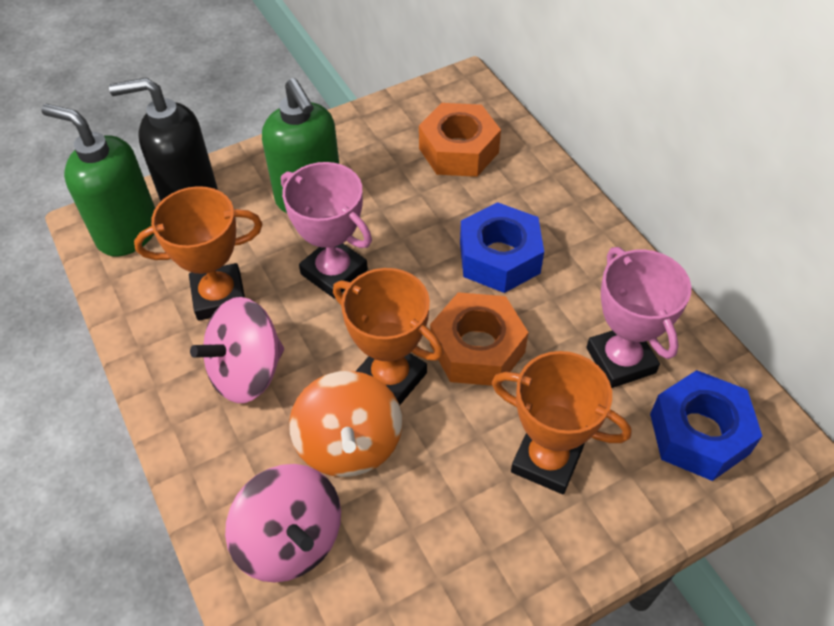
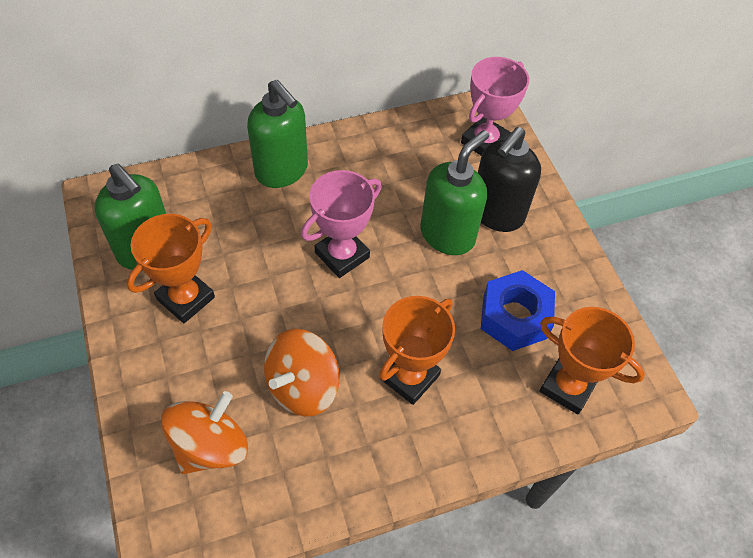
blue nut: 2 -> 1
green soap dispenser: 2 -> 3
orange nut: 2 -> 0
orange spinning top: 1 -> 2
pink spinning top: 2 -> 0

